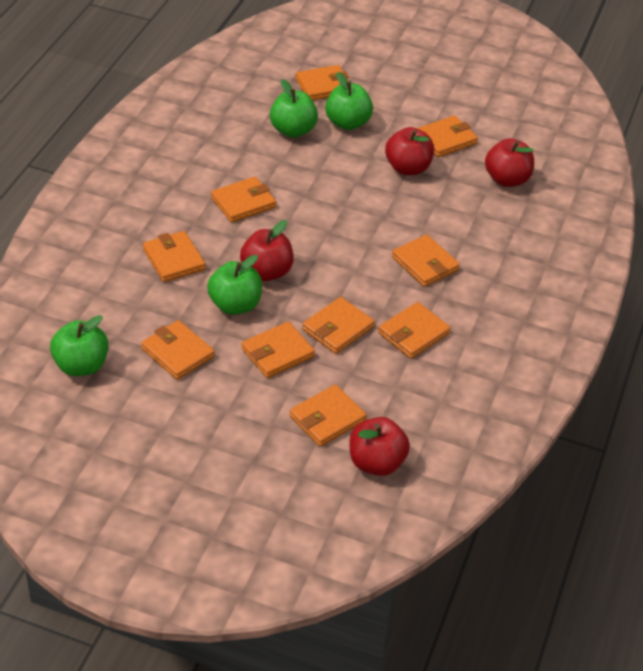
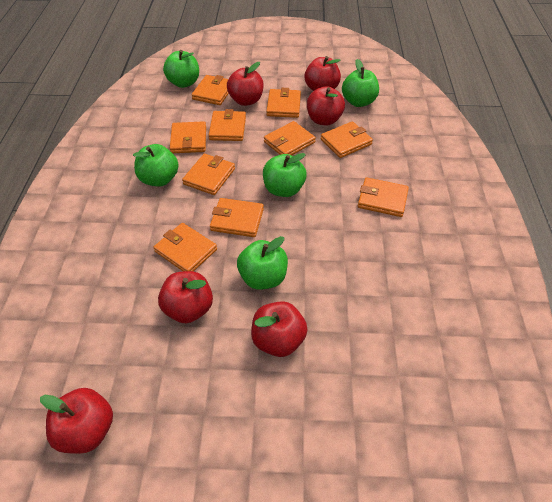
green apple: 4 -> 5
red apple: 4 -> 6

